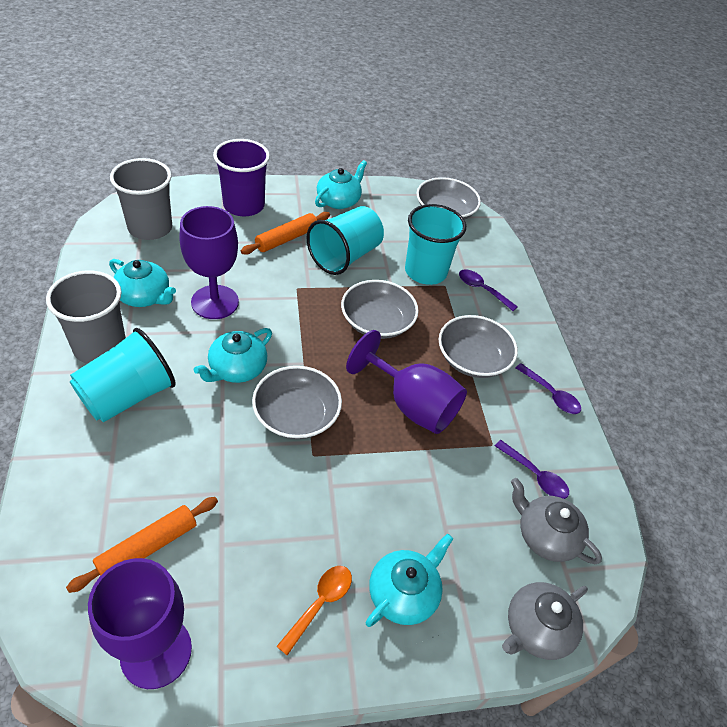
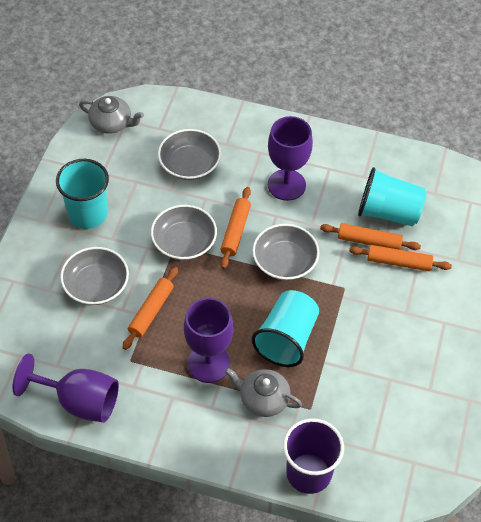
grey cup: 2 -> 0
orange rolling pin: 2 -> 4
orange spoon: 1 -> 0
purple spoon: 3 -> 0
turquoise teapot: 4 -> 0

